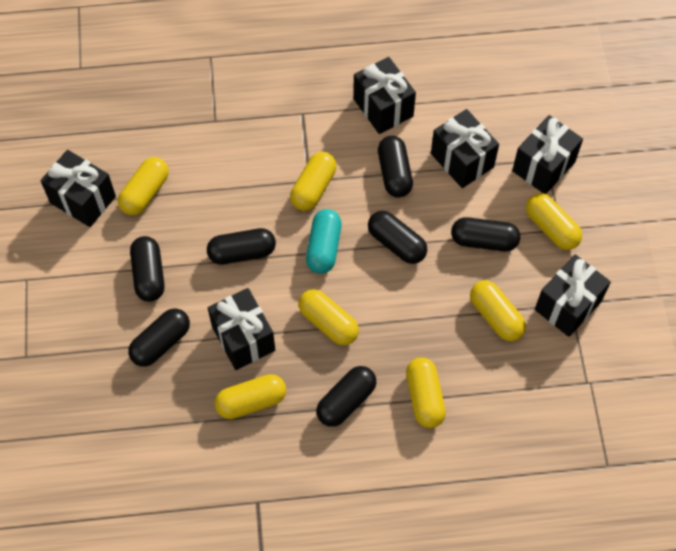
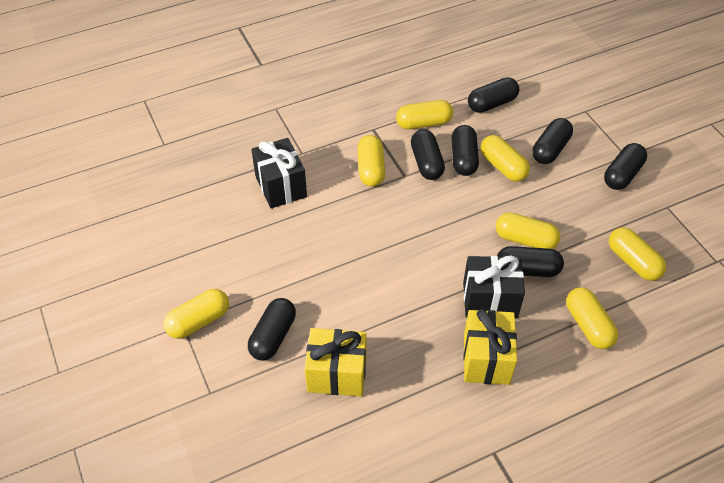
black gift: 6 -> 2
turquoise capsule: 1 -> 0
yellow gift: 0 -> 2

